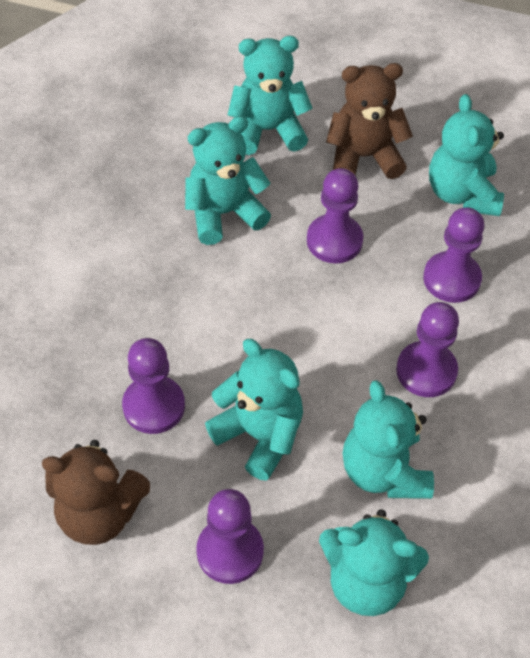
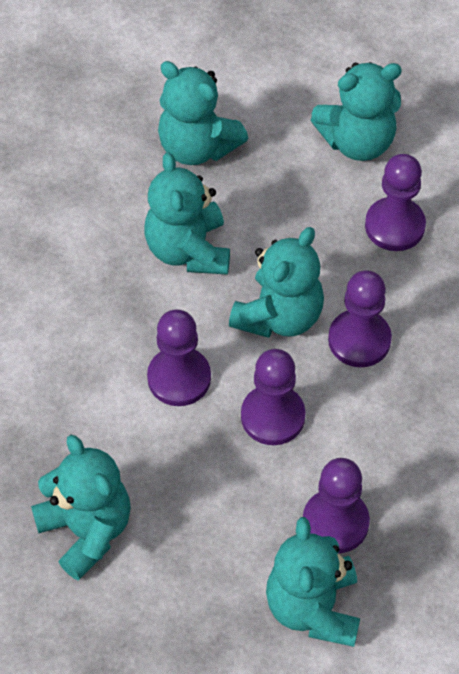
brown teddy bear: 2 -> 0

